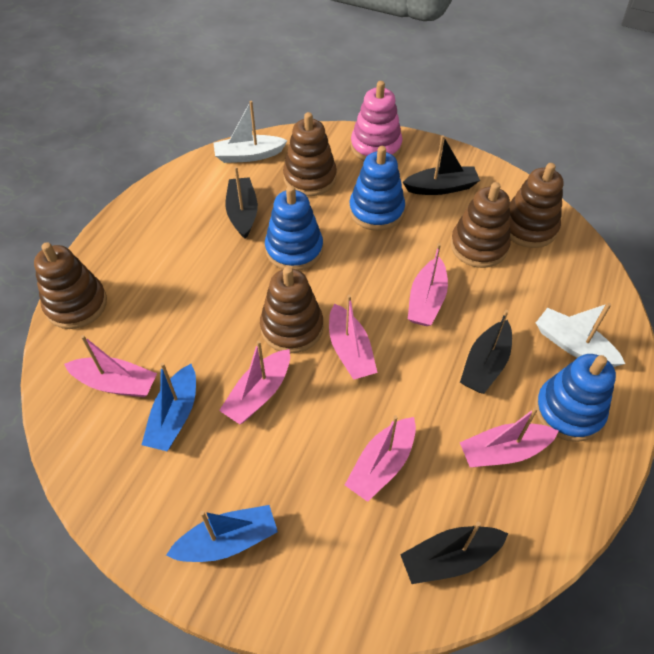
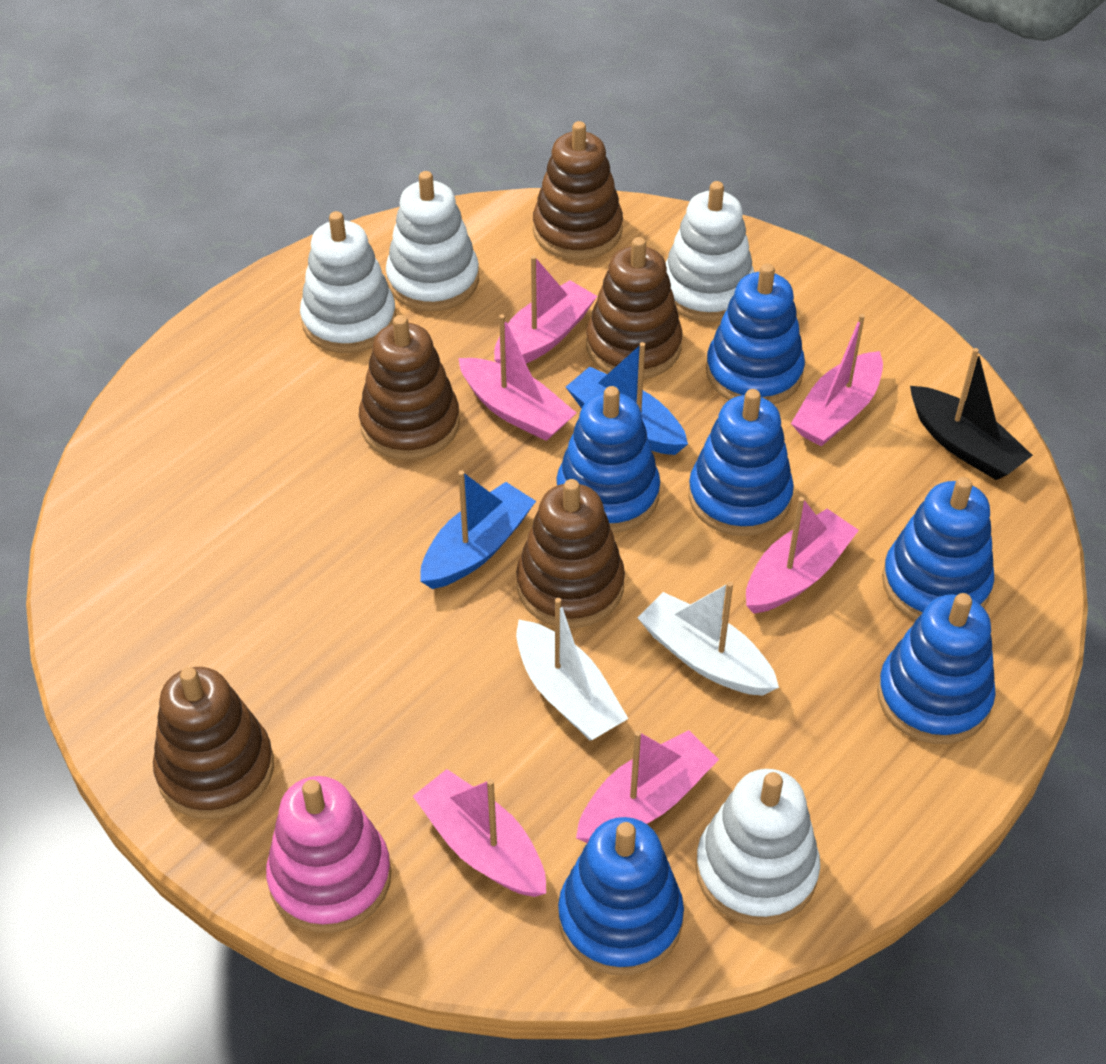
black boat: 4 -> 1
blue stacking toy: 3 -> 6
white stacking toy: 0 -> 4

